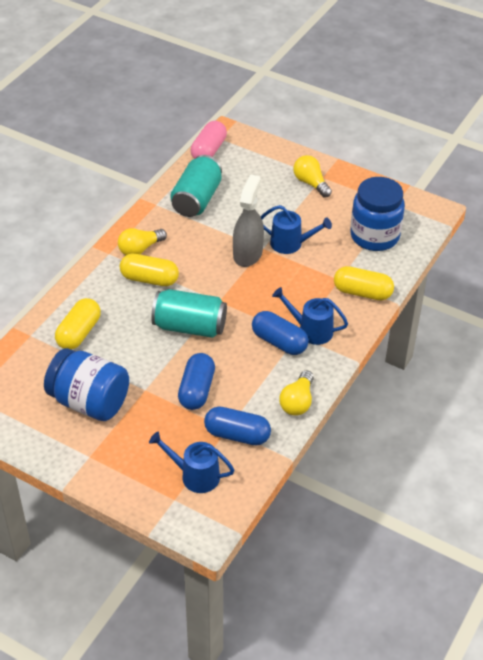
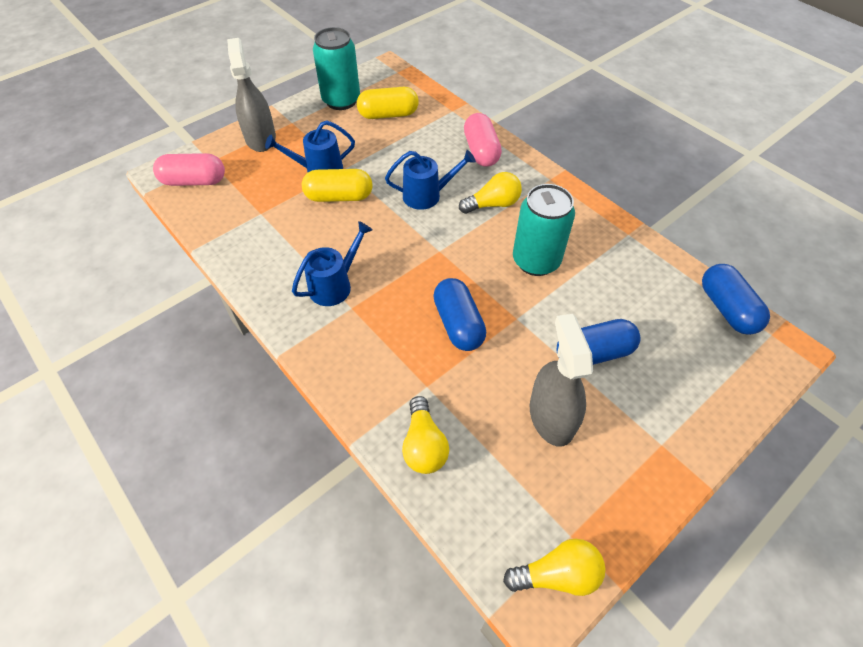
blue jar: 2 -> 0
grey spray bottle: 1 -> 2
pink capsule: 1 -> 2
yellow capsule: 3 -> 2

